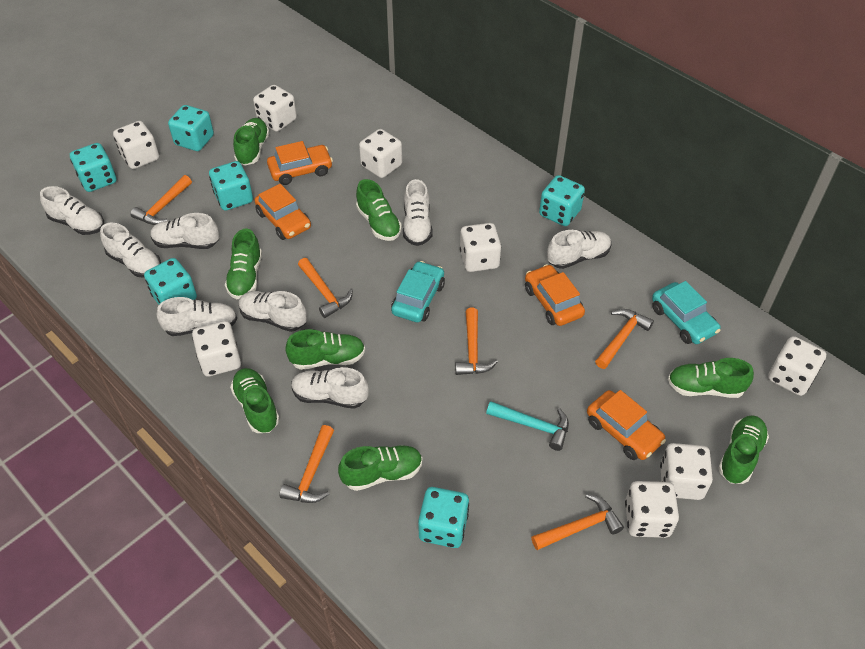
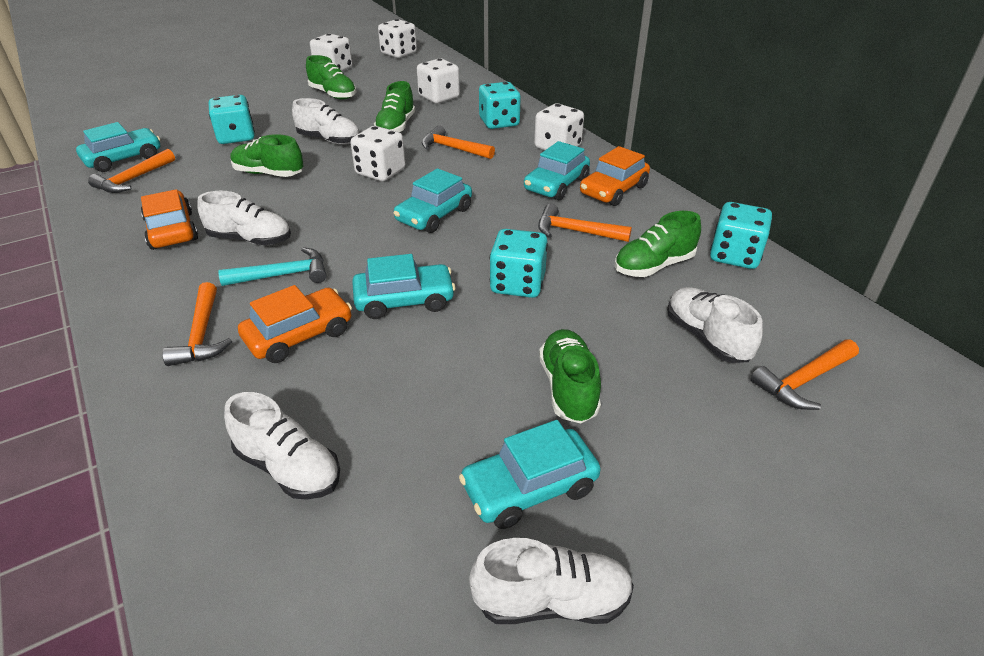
green shoe: 8 -> 5
orange car: 4 -> 3
orange hammer: 6 -> 5
turquoise car: 2 -> 5
turquoise dice: 6 -> 4
white dice: 8 -> 5
white shoe: 8 -> 5

